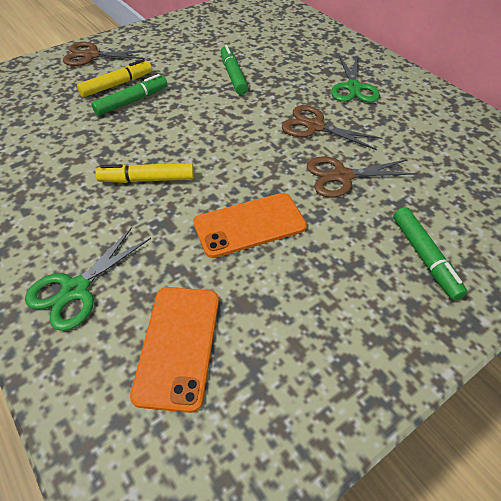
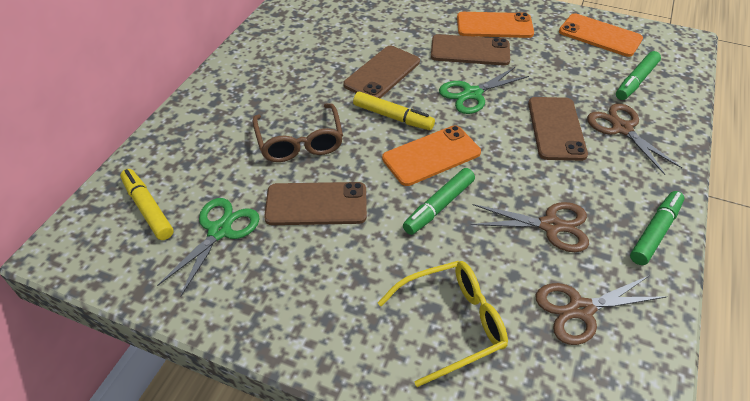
brown glasses: 0 -> 1
brown phone: 0 -> 4
orange phone: 2 -> 3
yellow glasses: 0 -> 1

